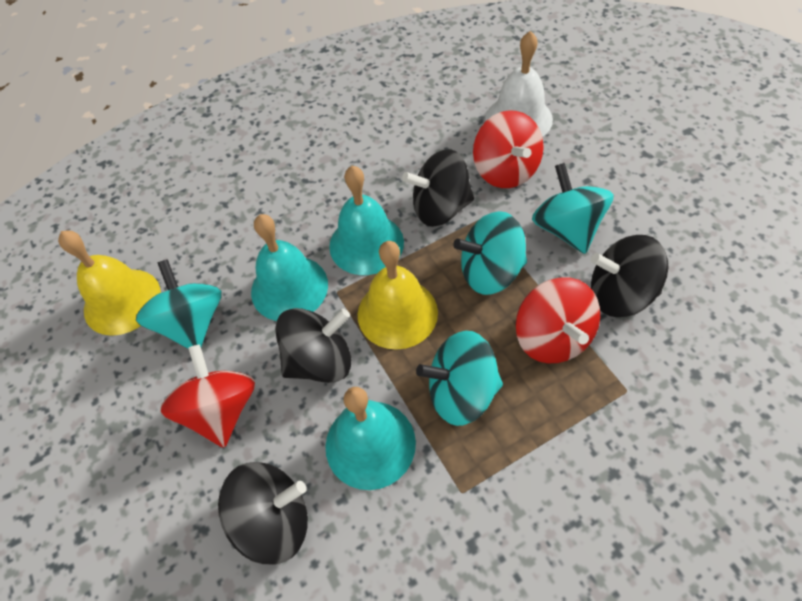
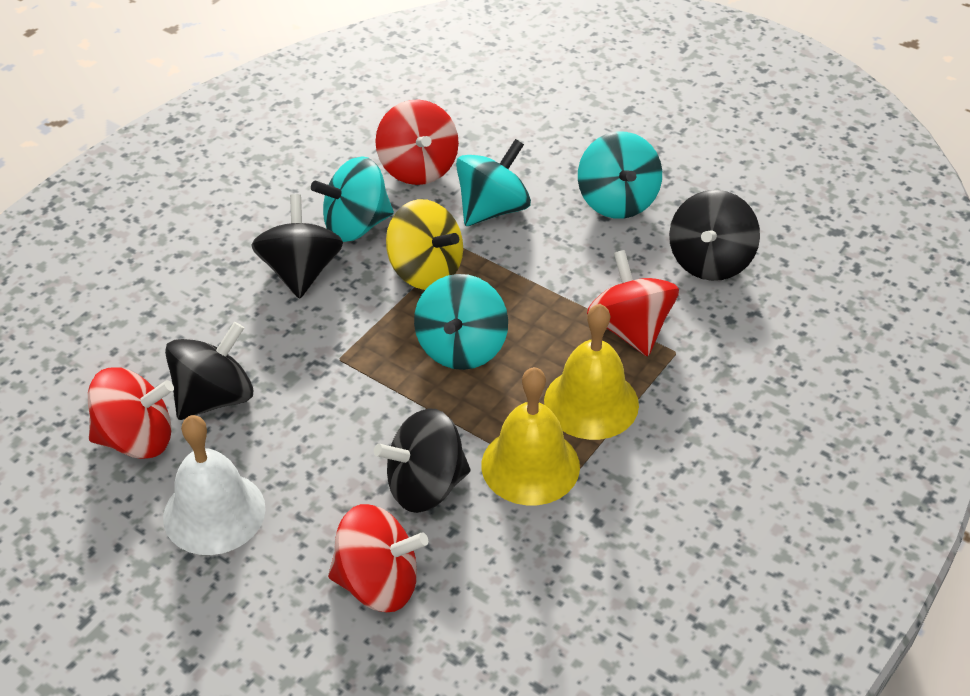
red spinning top: 3 -> 4
turquoise bell: 3 -> 0
yellow spinning top: 0 -> 1

